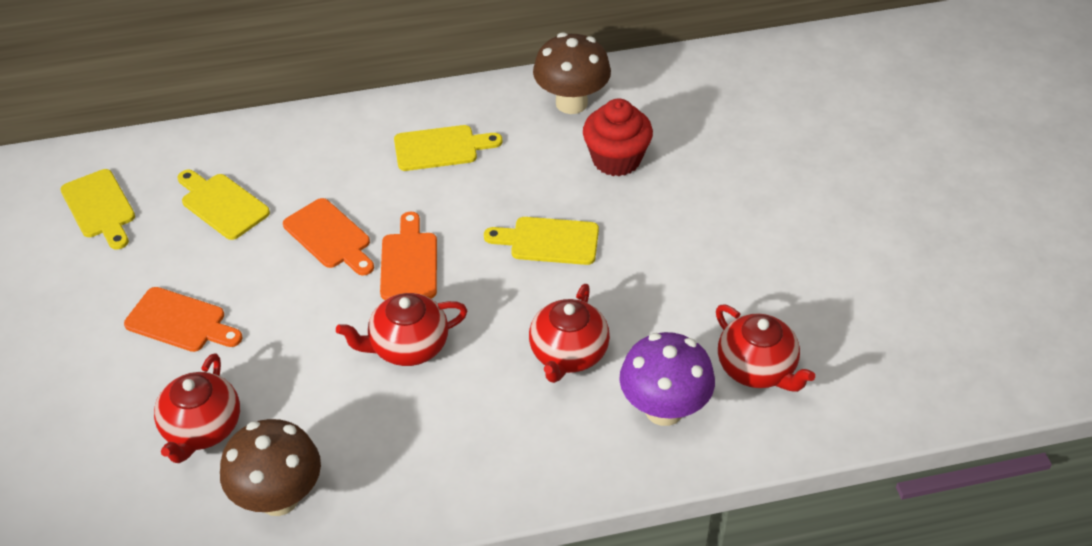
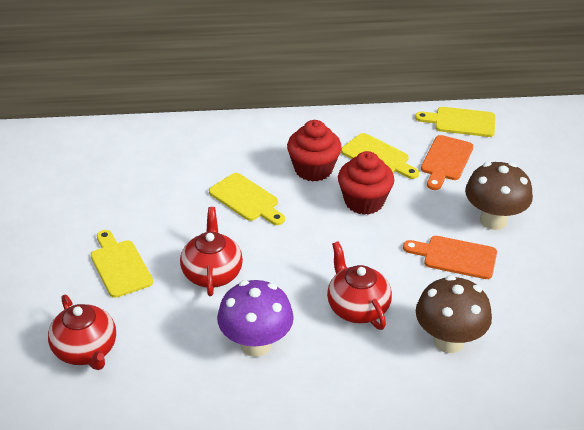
orange cutting board: 3 -> 2
red cupcake: 1 -> 2
red teapot: 4 -> 3

